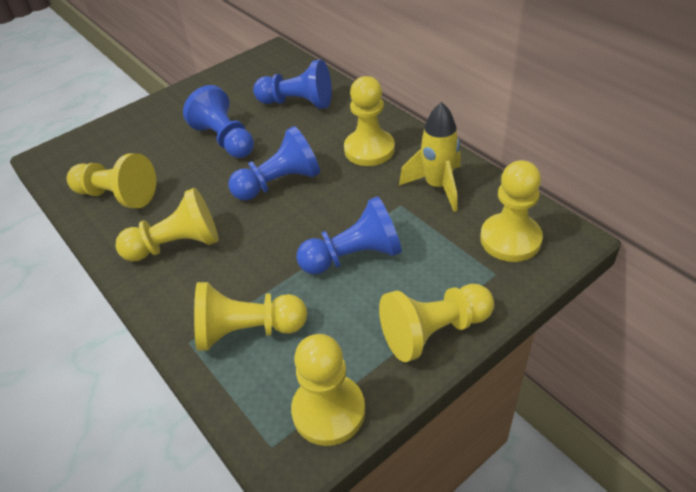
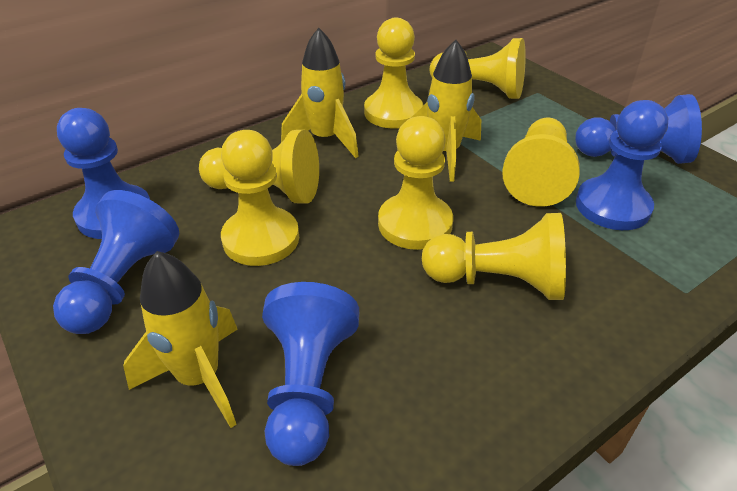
blue pawn: 4 -> 5
yellow rocket: 1 -> 3

